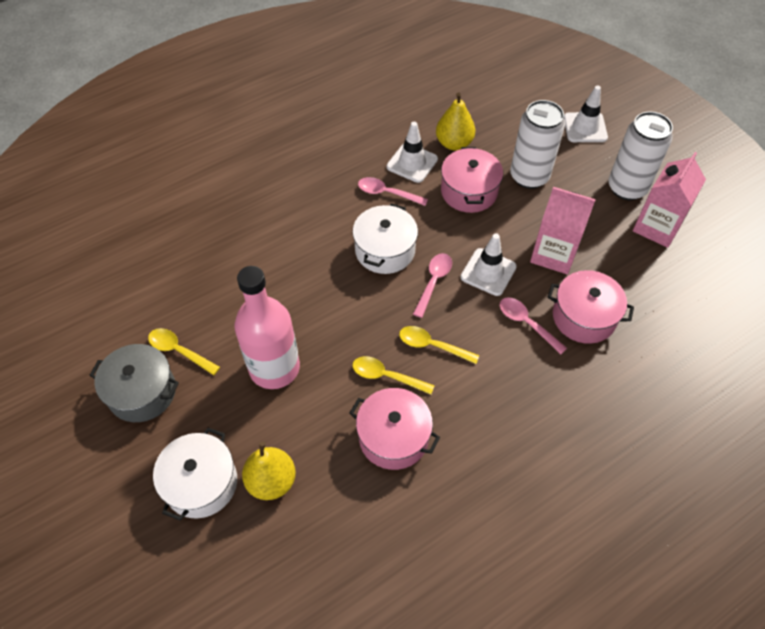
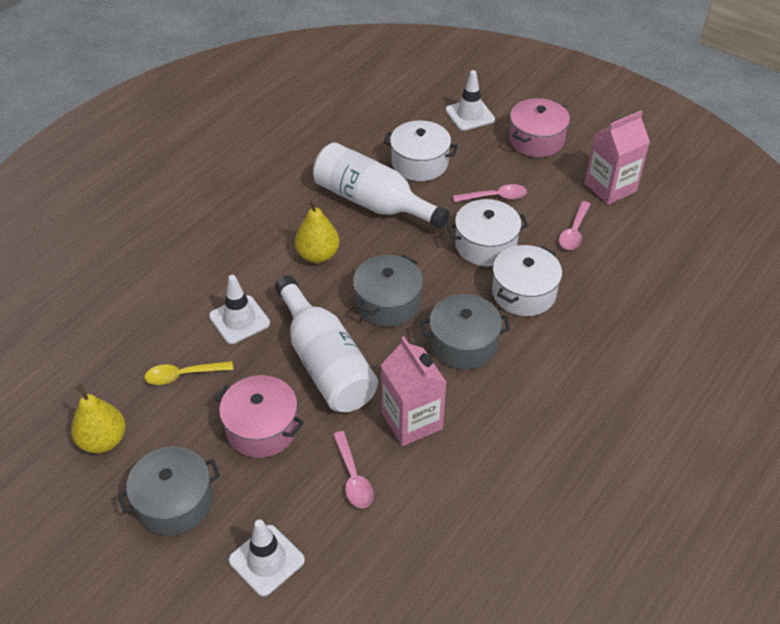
grey pot: 1 -> 3
pink bottle: 1 -> 0
pink pot: 3 -> 2
white bottle: 0 -> 2
white can: 2 -> 0
white pot: 2 -> 3
yellow spoon: 3 -> 1

